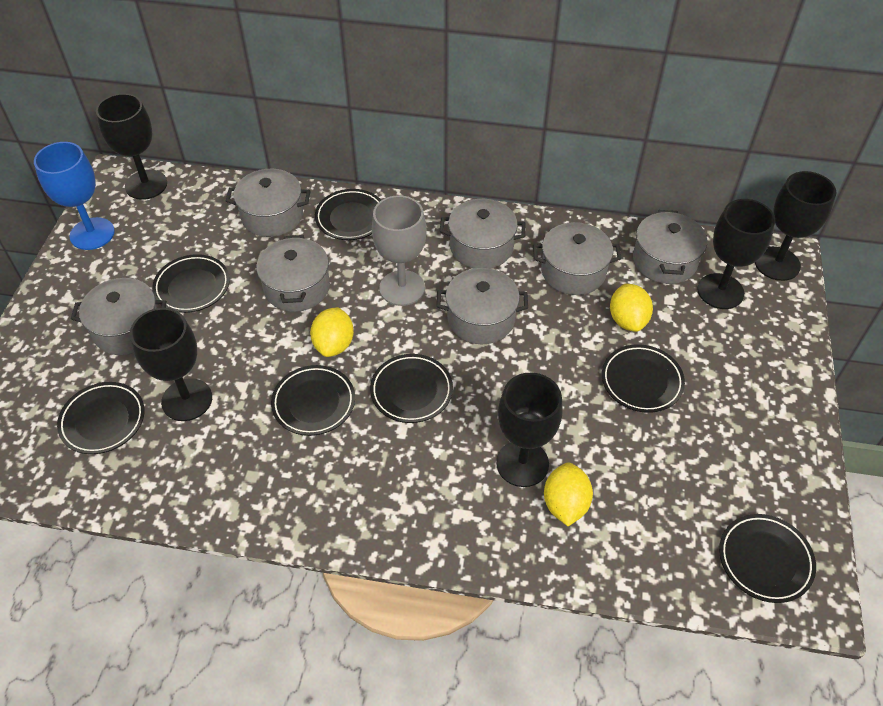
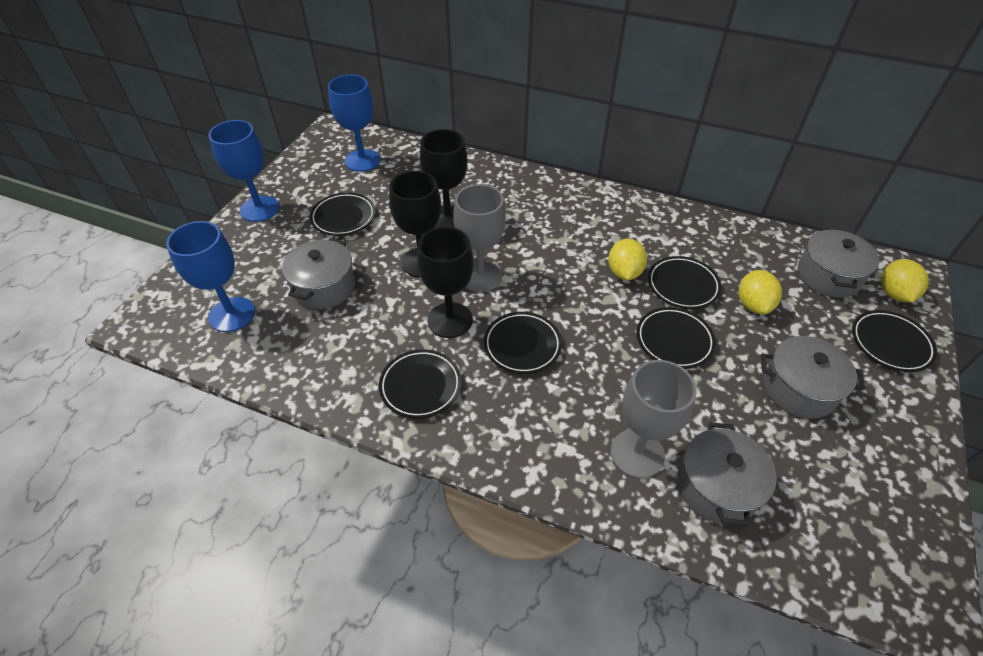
black goblet: 5 -> 3
black plate: 7 -> 6
blue goblet: 1 -> 3
grey goblet: 1 -> 2
grey pot: 7 -> 4

